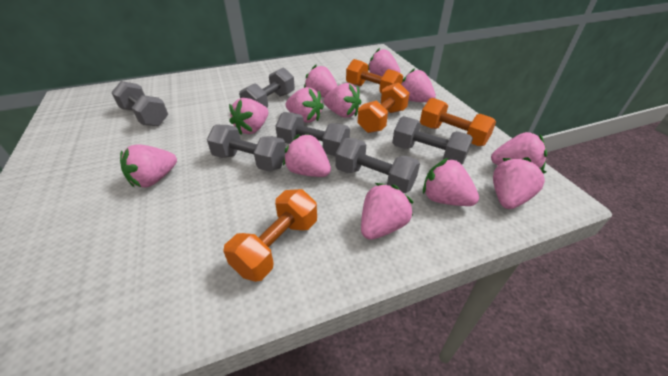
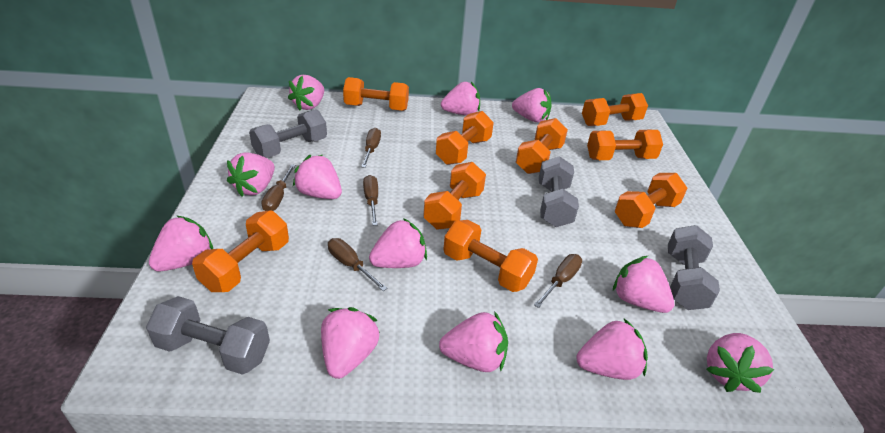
brown screwdriver: 0 -> 5
grey dumbbell: 6 -> 4
orange dumbbell: 4 -> 9

